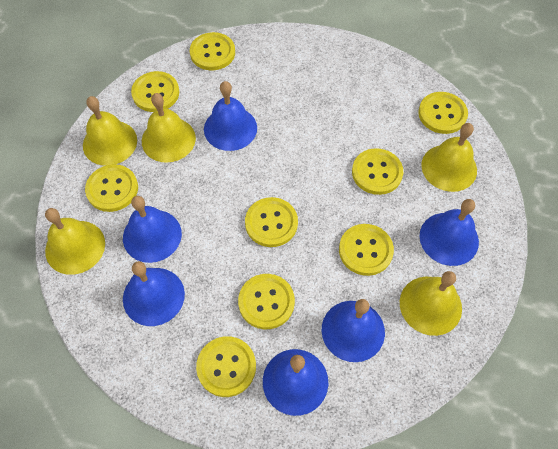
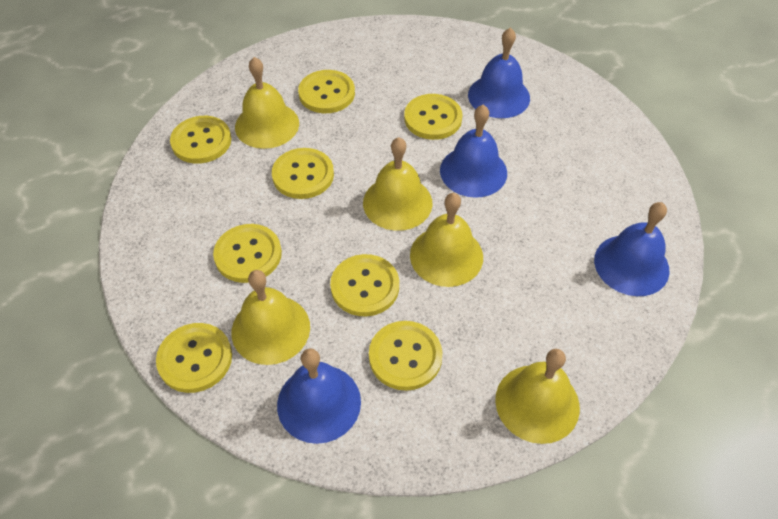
blue bell: 6 -> 4
yellow button: 9 -> 8

